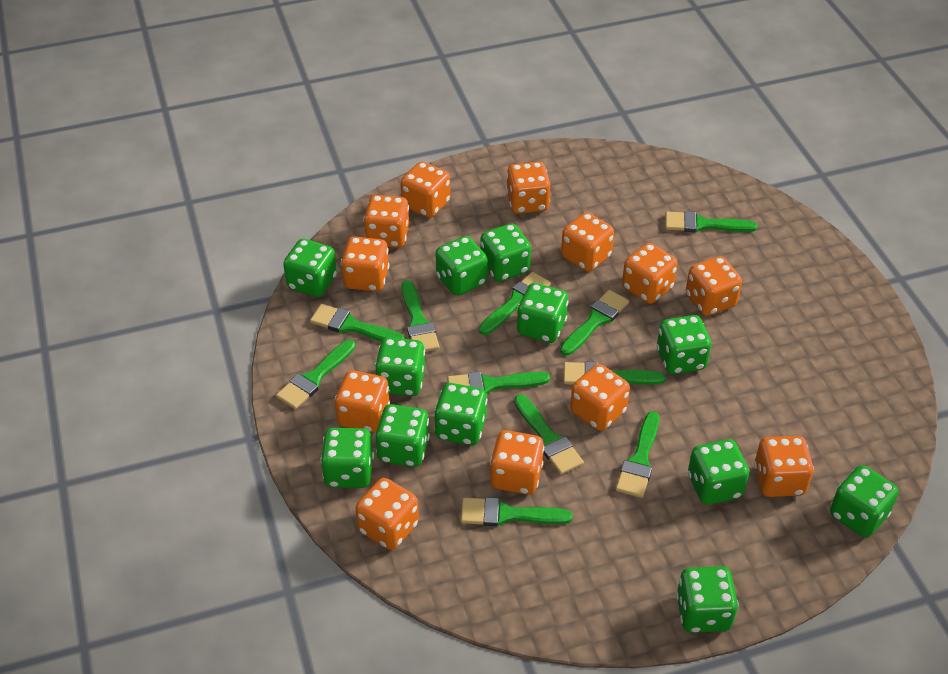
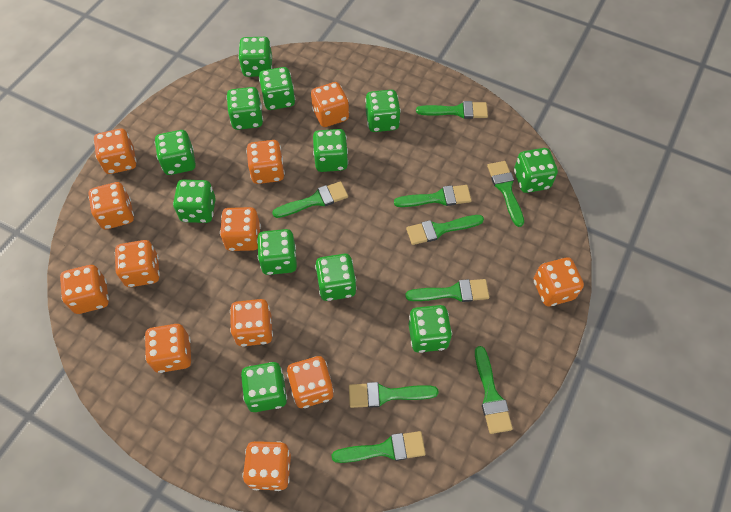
green brush: 11 -> 9

